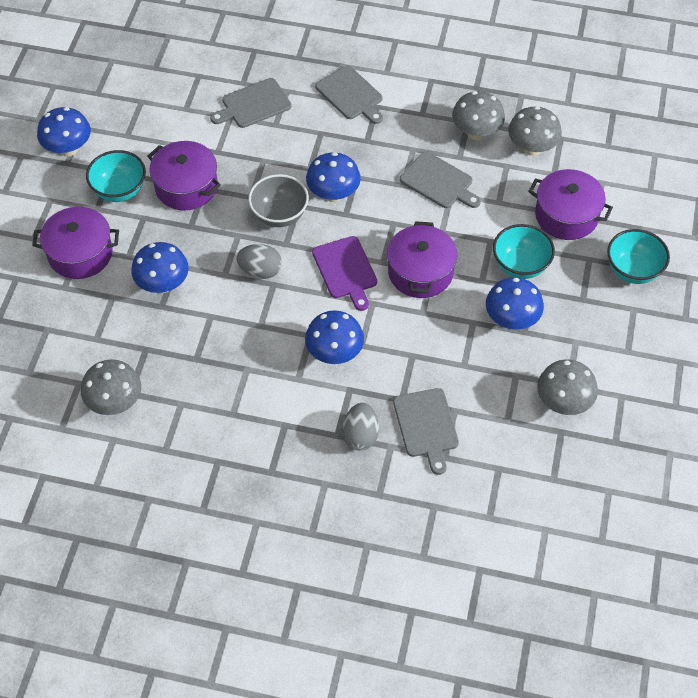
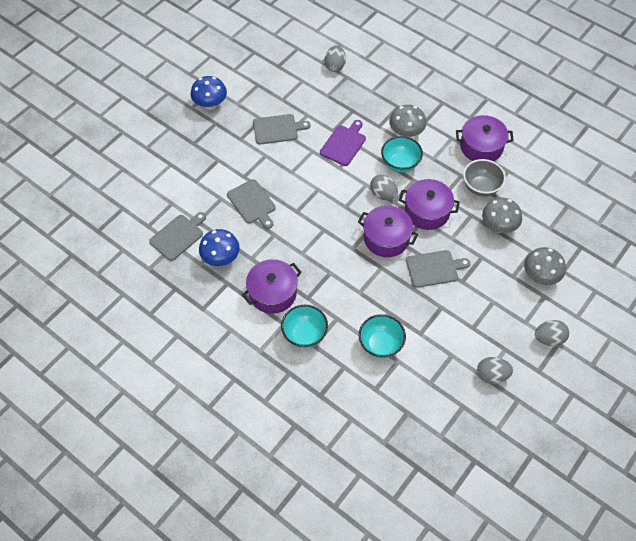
blue mushroom: 5 -> 2
grey egg: 2 -> 4
grey mushroom: 4 -> 3

